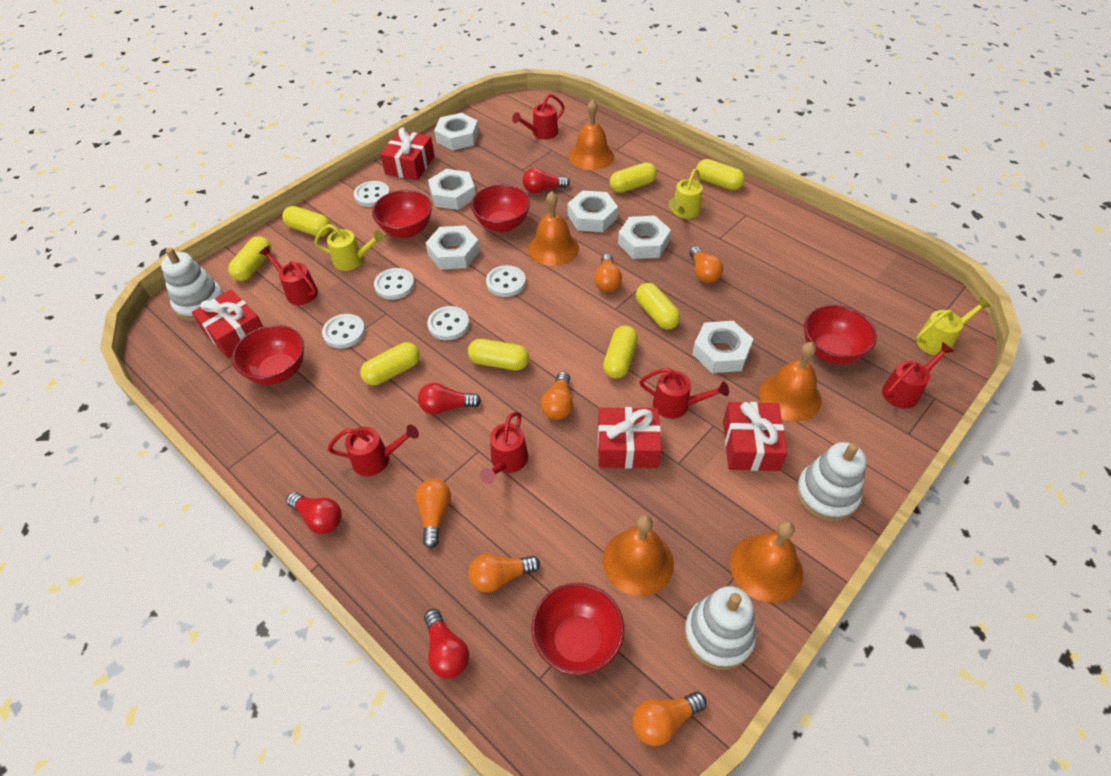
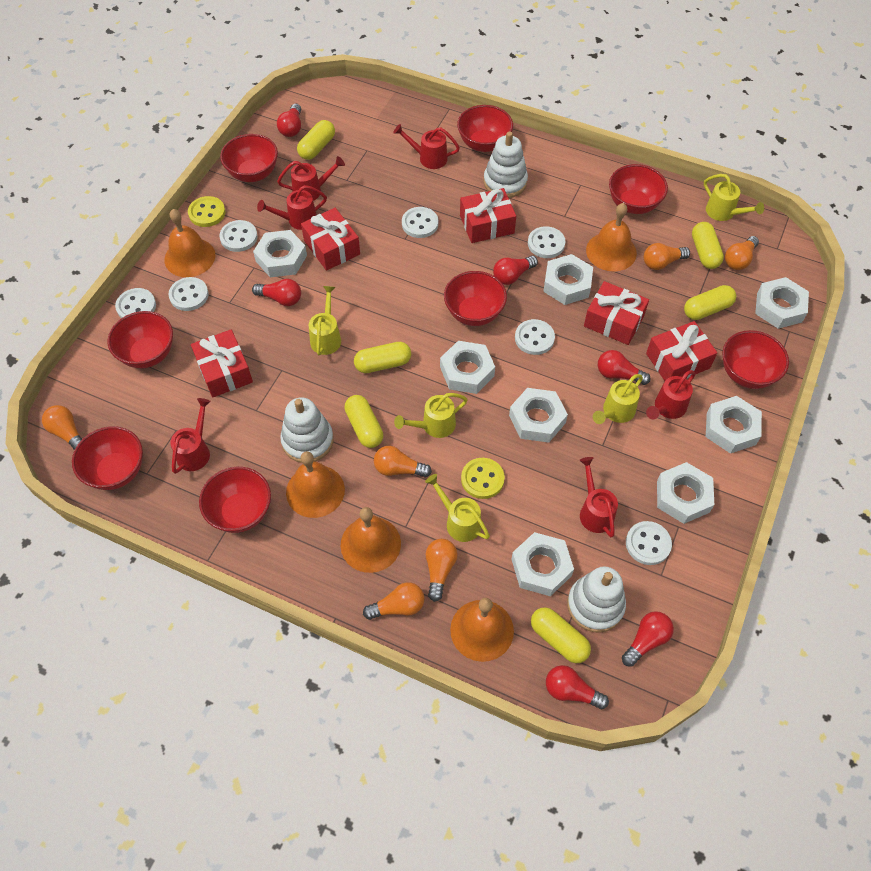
red bowl: 5 -> 8
red gift: 4 -> 5
red light bulb: 4 -> 6
white button: 5 -> 7
white nut: 6 -> 8
yellow button: 0 -> 2
yellow capsule: 8 -> 6
yellow watering can: 3 -> 5

